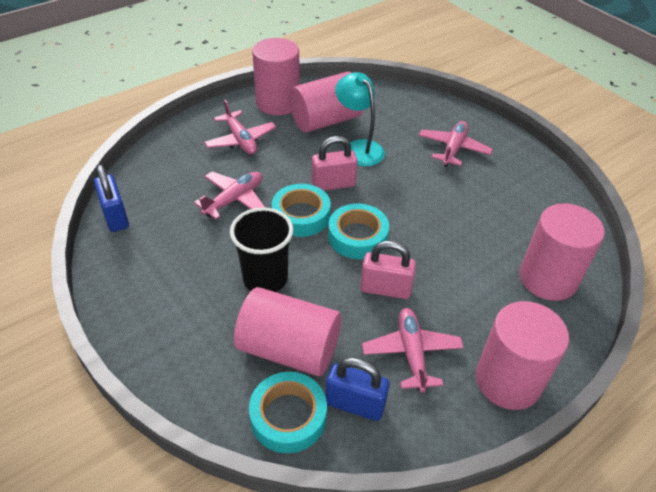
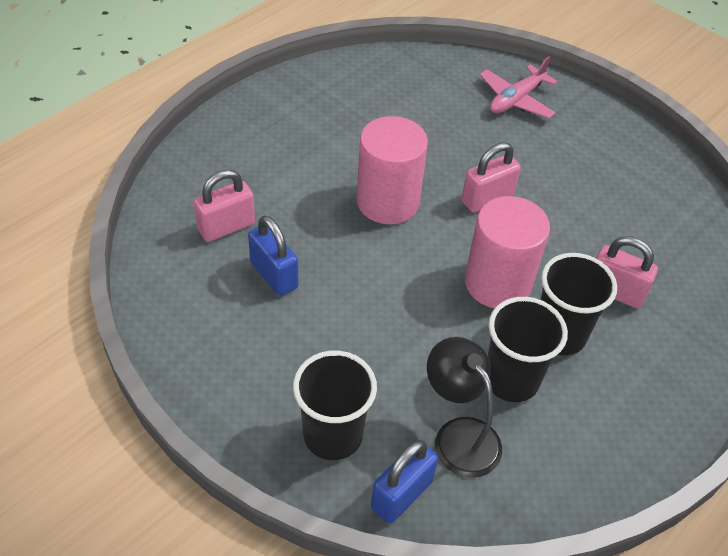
black cup: 1 -> 3
black lamp: 0 -> 1
pink cylinder: 5 -> 2
pink padlock: 2 -> 3
pink plane: 4 -> 1
turquoise lamp: 1 -> 0
turquoise tape: 3 -> 0

